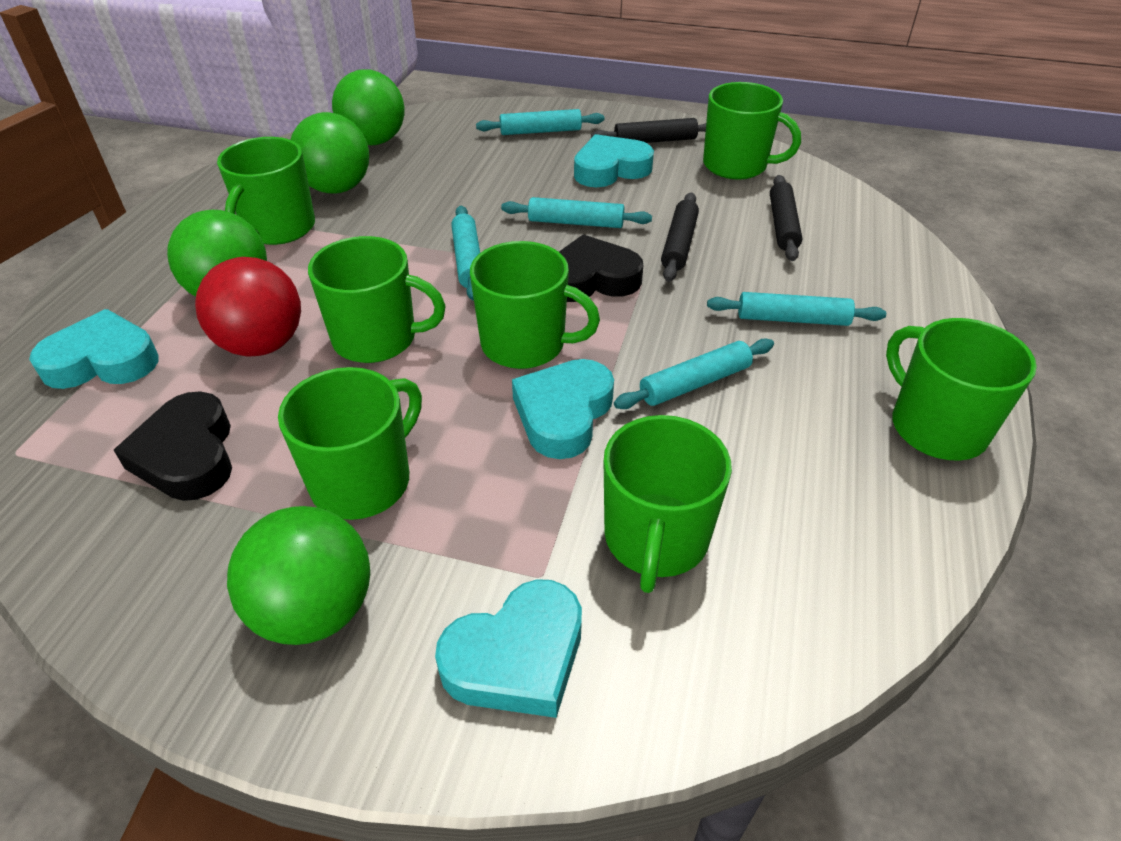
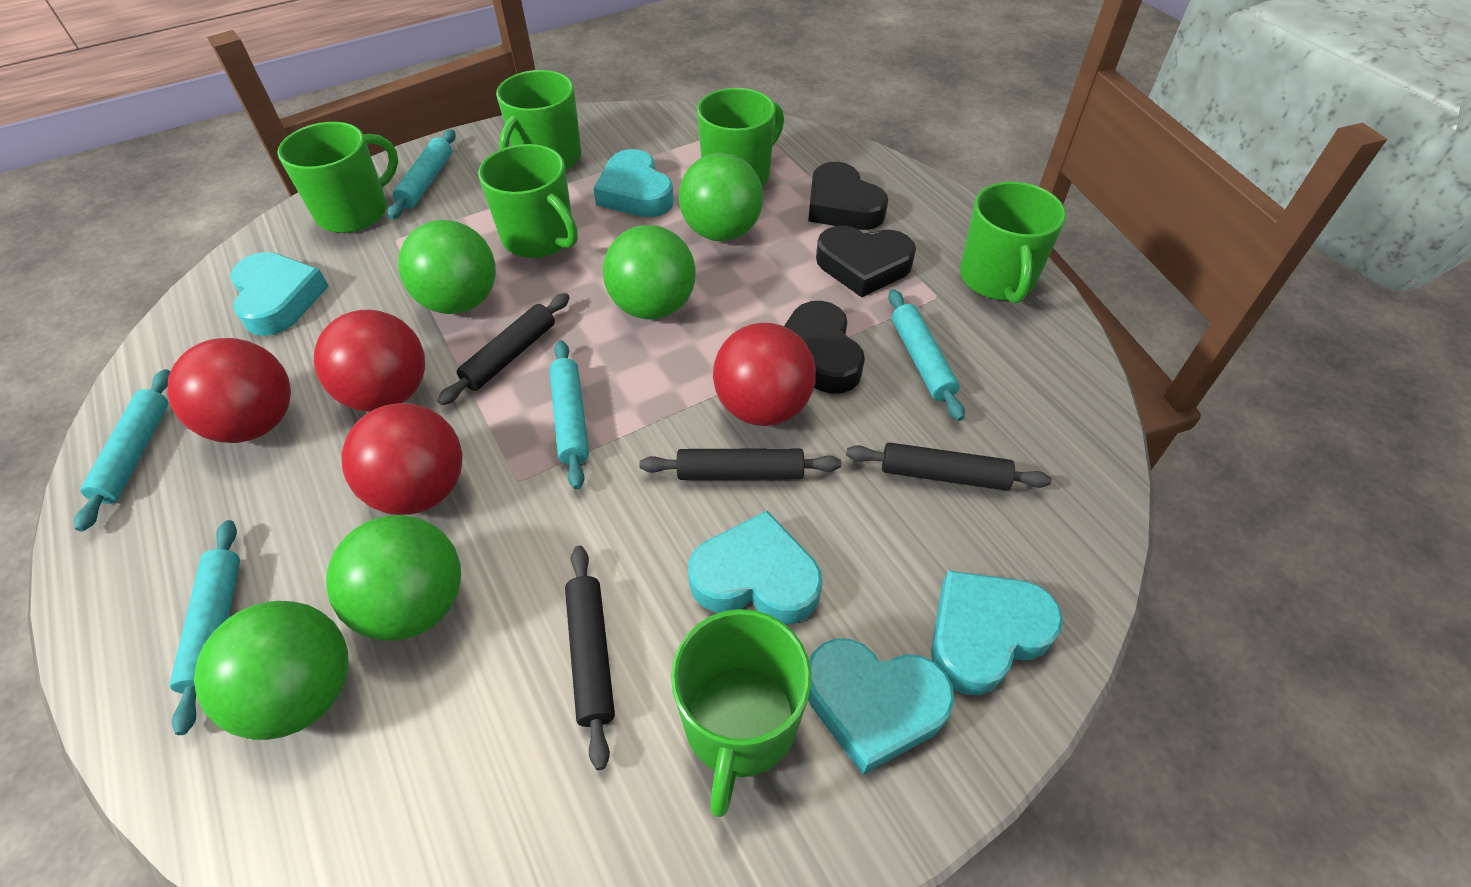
black heart: 2 -> 3
black rolling pin: 3 -> 4
green ball: 4 -> 5
green mug: 7 -> 6
red ball: 1 -> 4
turquoise heart: 4 -> 5

